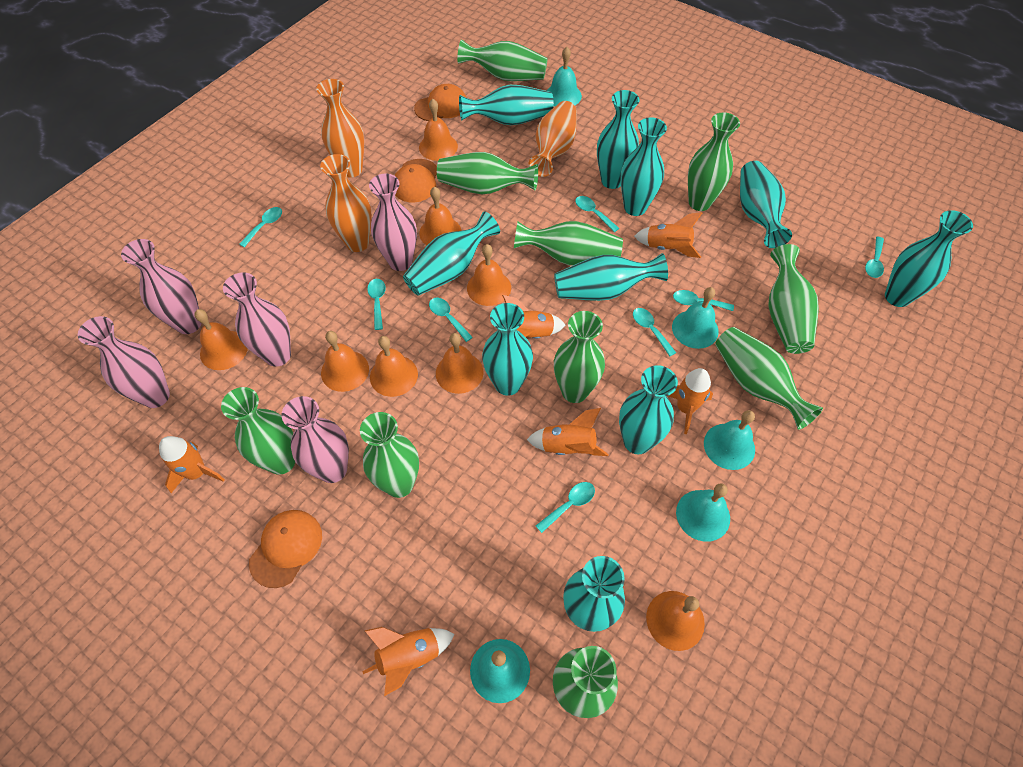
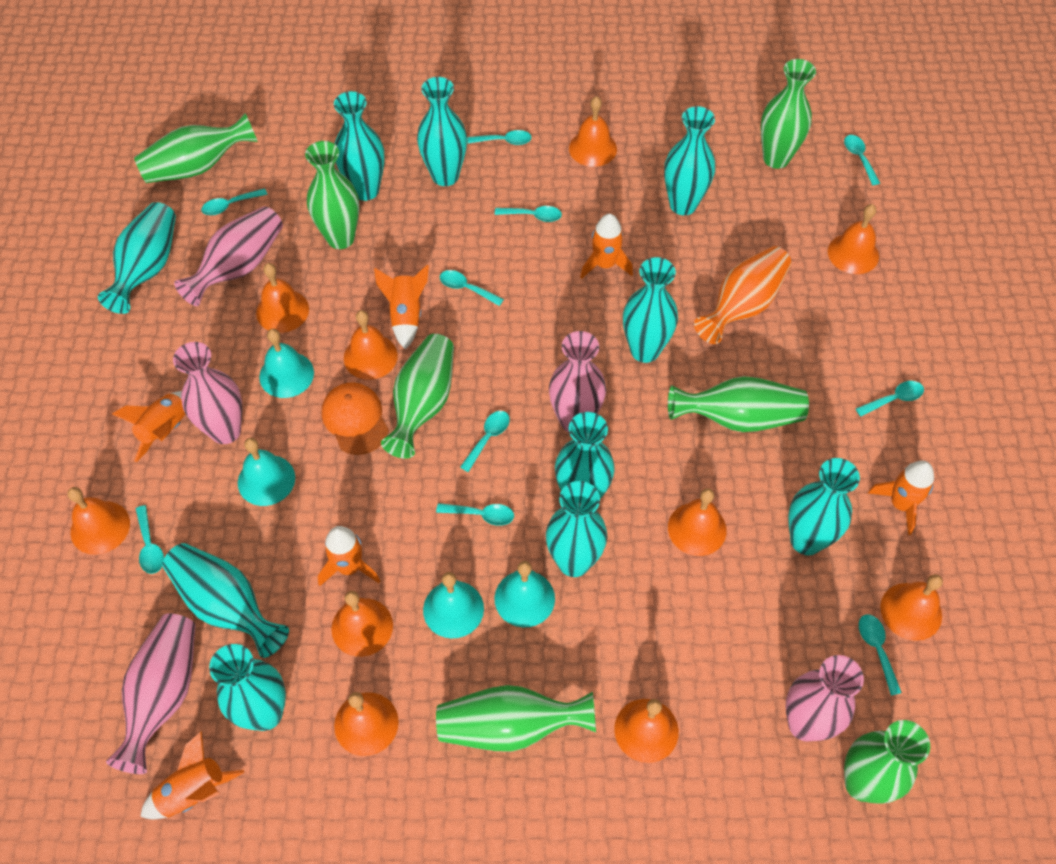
green vase: 10 -> 7
orange bell: 8 -> 10
orange cap: 3 -> 1
orange vase: 3 -> 1
turquoise bell: 5 -> 4
turquoise spoon: 8 -> 10

